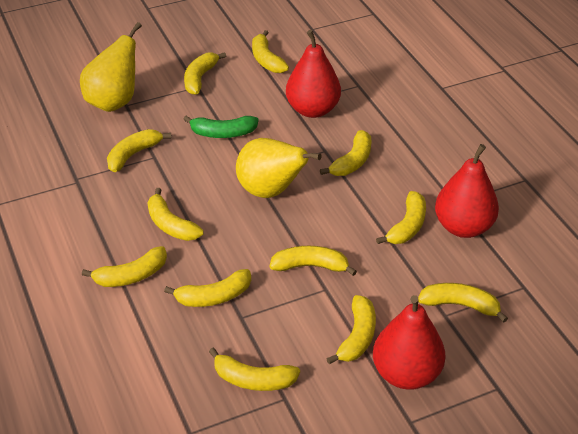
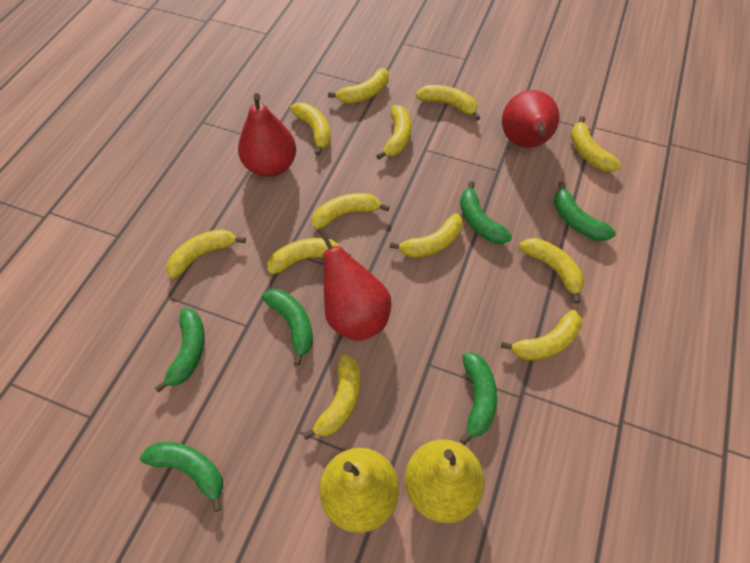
green banana: 1 -> 6

